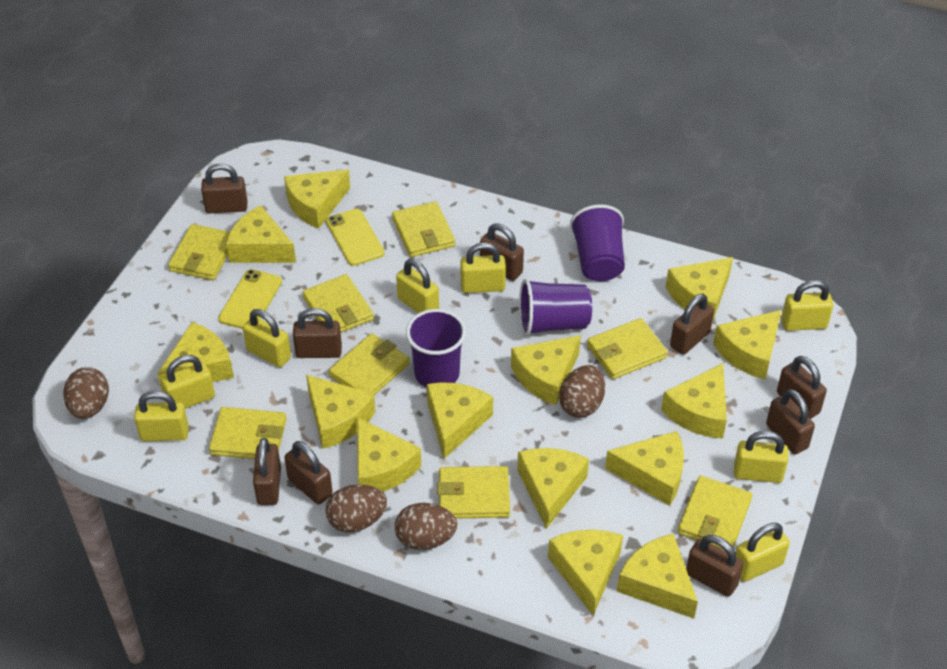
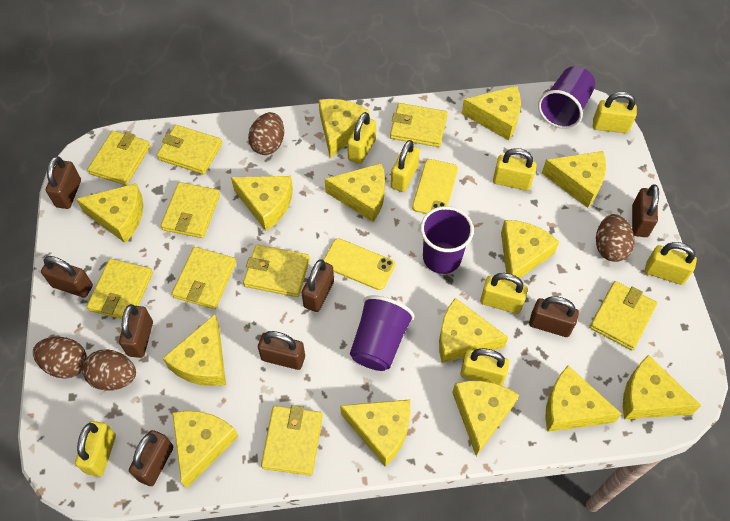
brown padlock: 9 -> 8
yellow wallet: 8 -> 9

